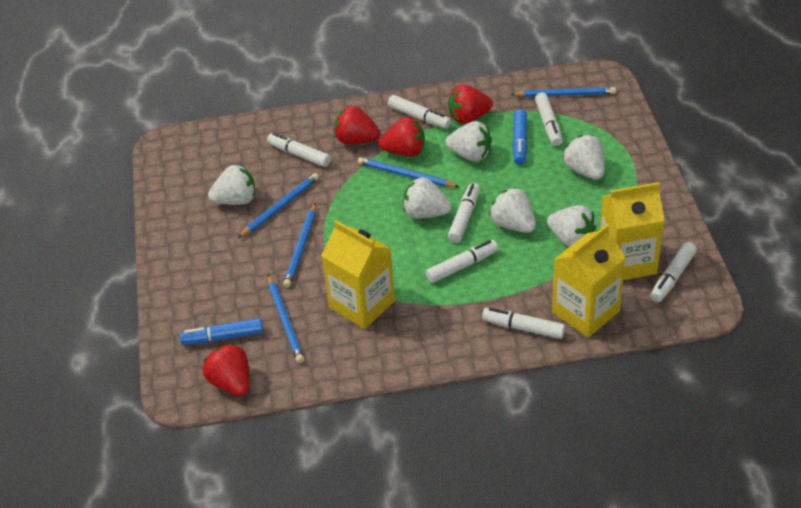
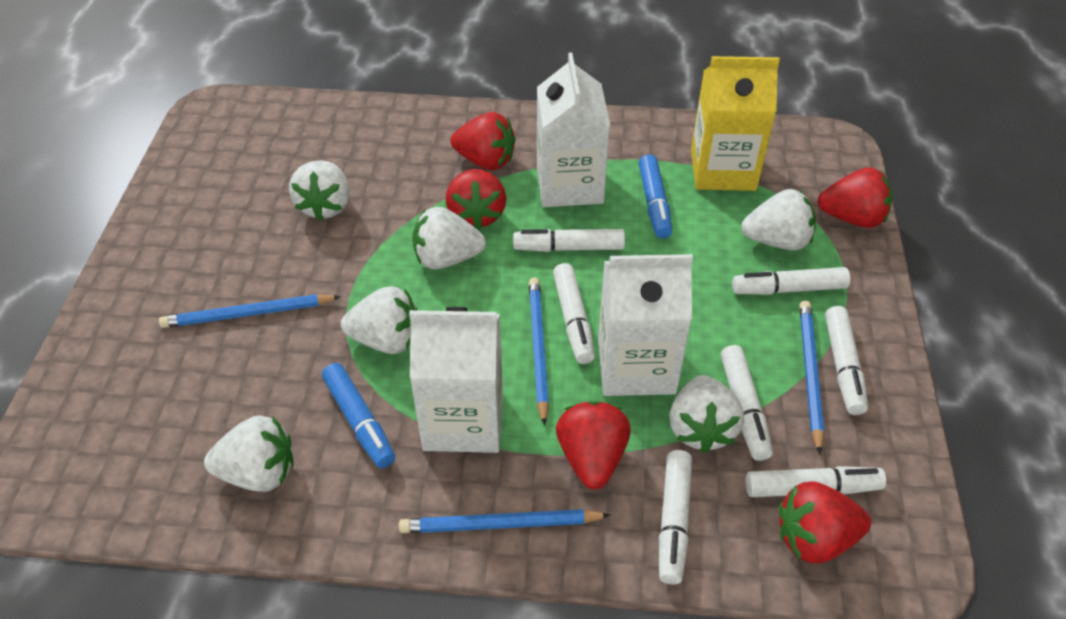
blue pencil: 5 -> 4
red strawberry: 4 -> 5
white carton: 0 -> 3
yellow carton: 3 -> 1

